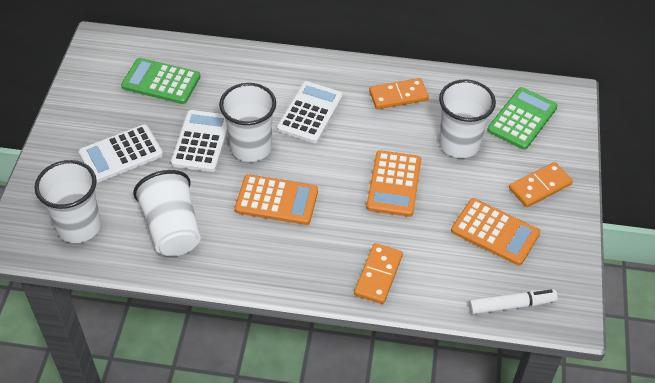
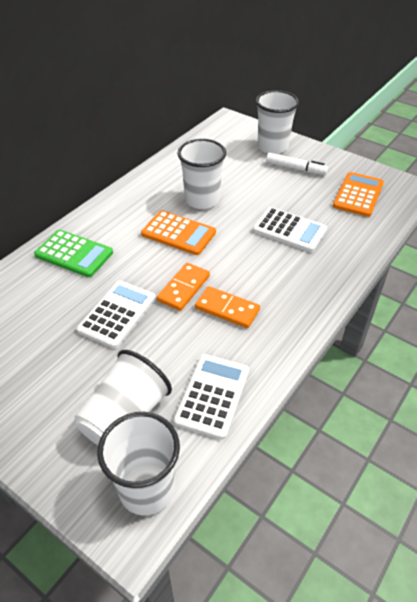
green calculator: 2 -> 1
orange calculator: 3 -> 2
orange domino: 3 -> 2

